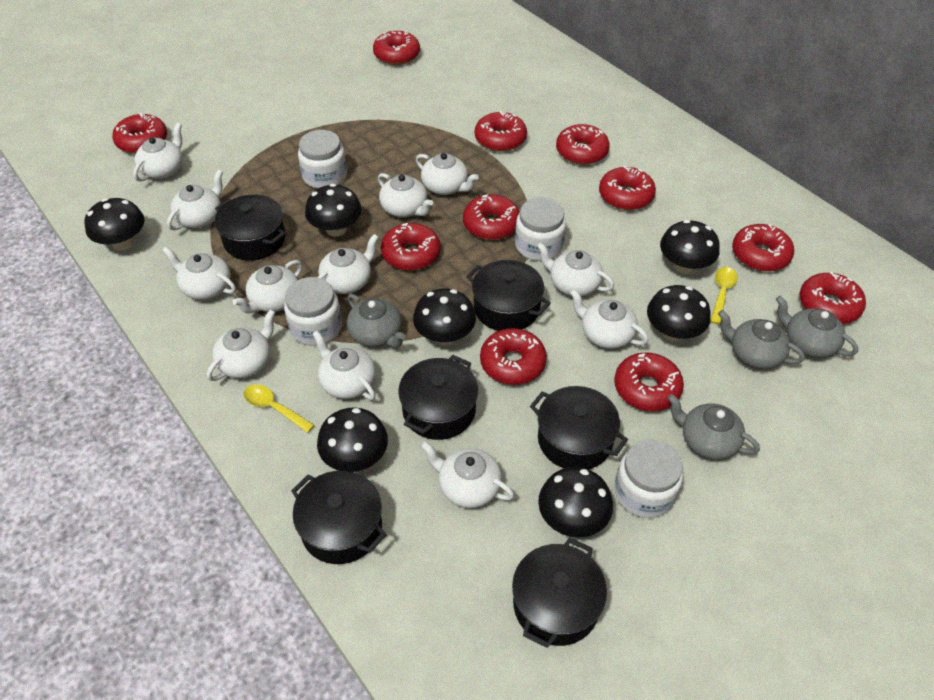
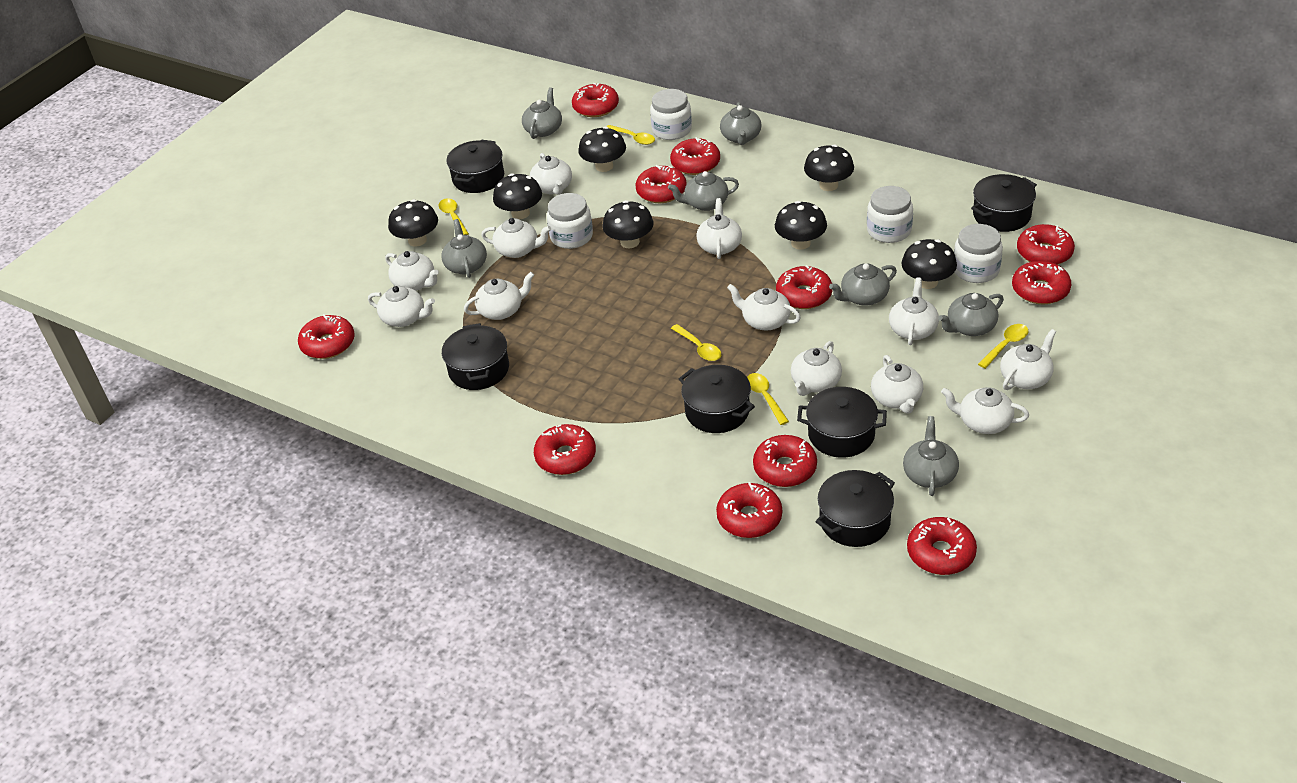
grey teapot: 4 -> 7
yellow spoon: 2 -> 5

